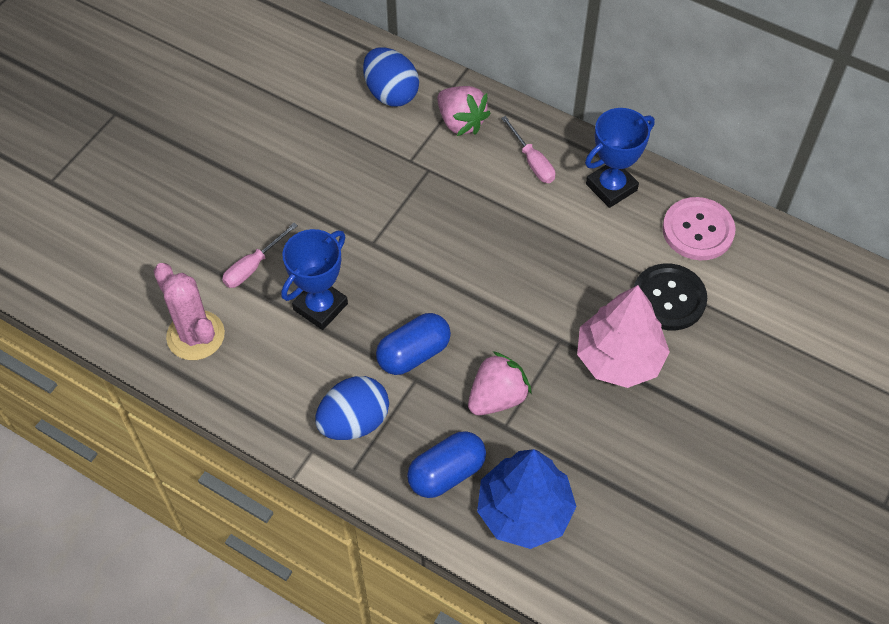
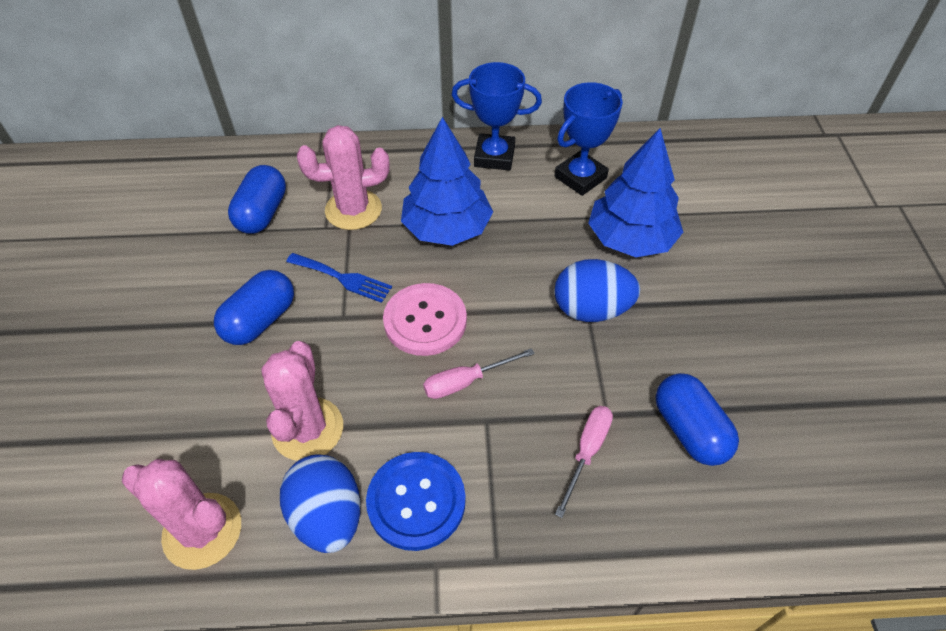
black button: 1 -> 0
blue button: 0 -> 1
blue capsule: 2 -> 3
blue fork: 0 -> 1
blue tree: 1 -> 2
pink cactus: 1 -> 3
pink strawberry: 2 -> 0
pink tree: 1 -> 0

